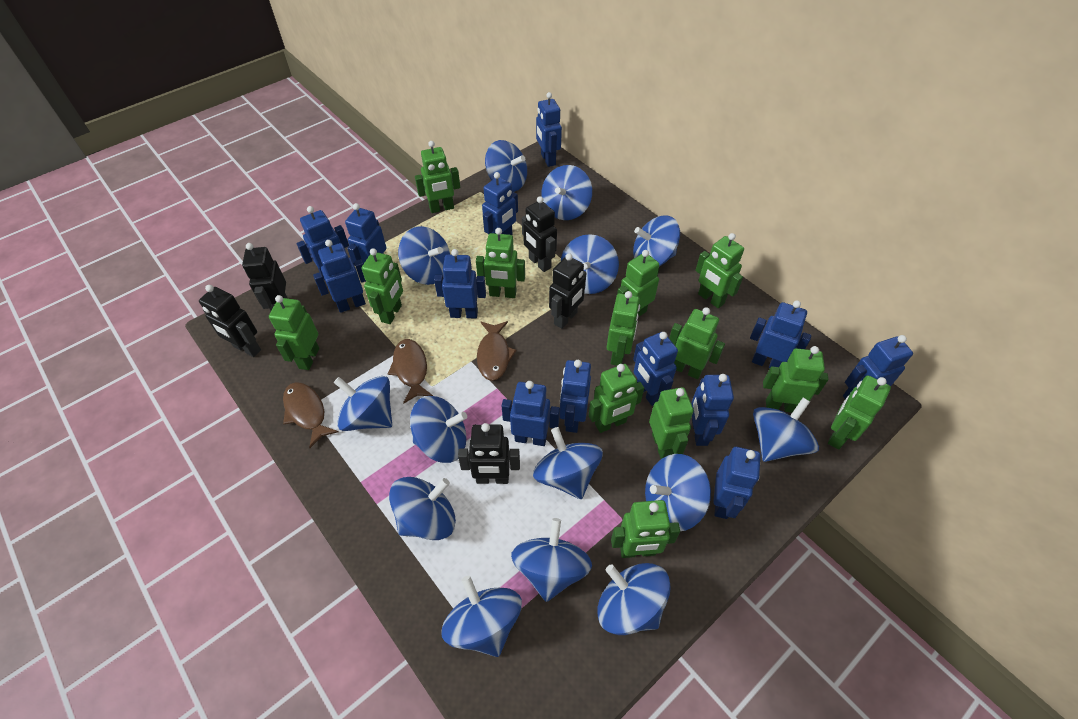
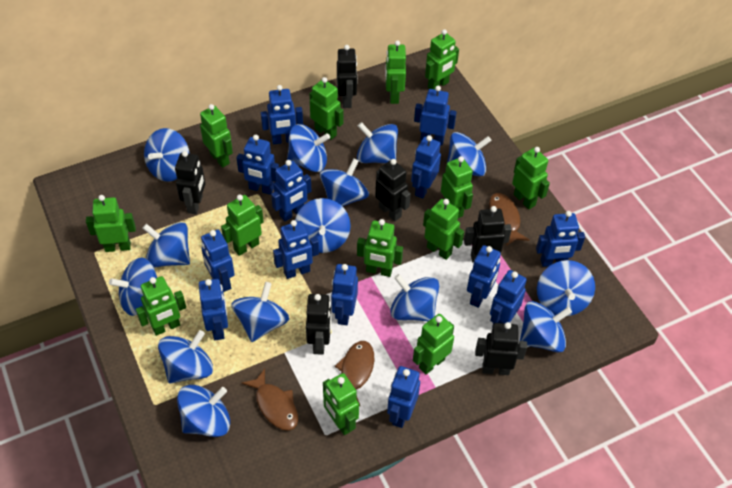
black robot: 5 -> 6

